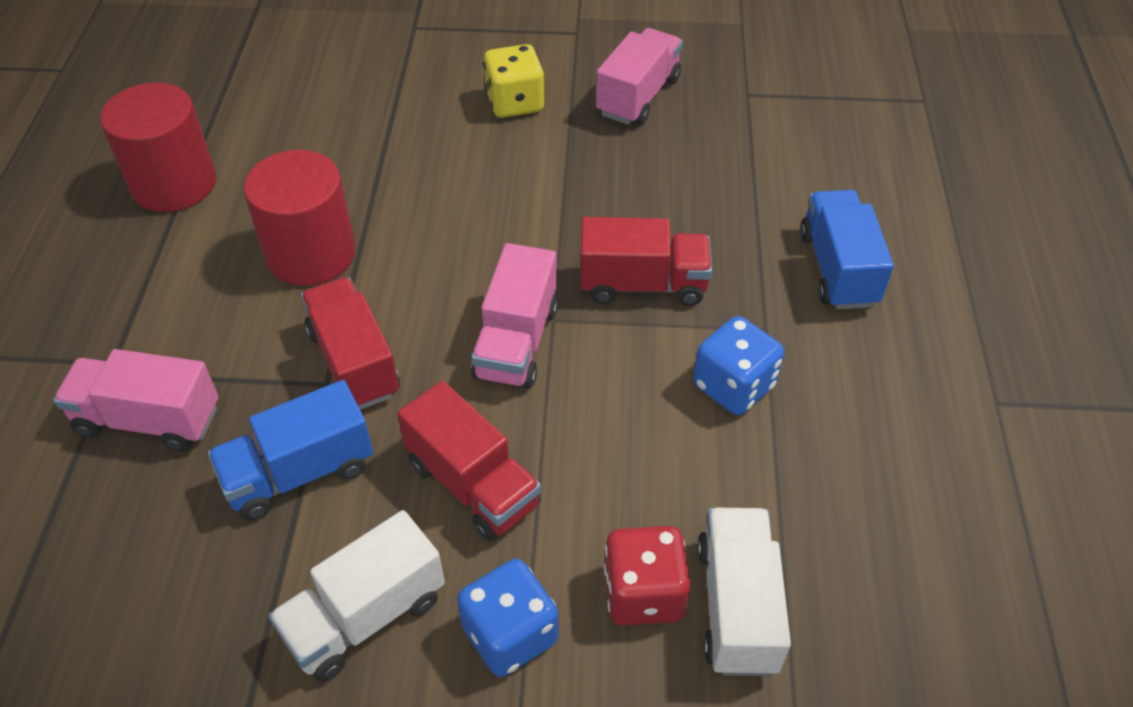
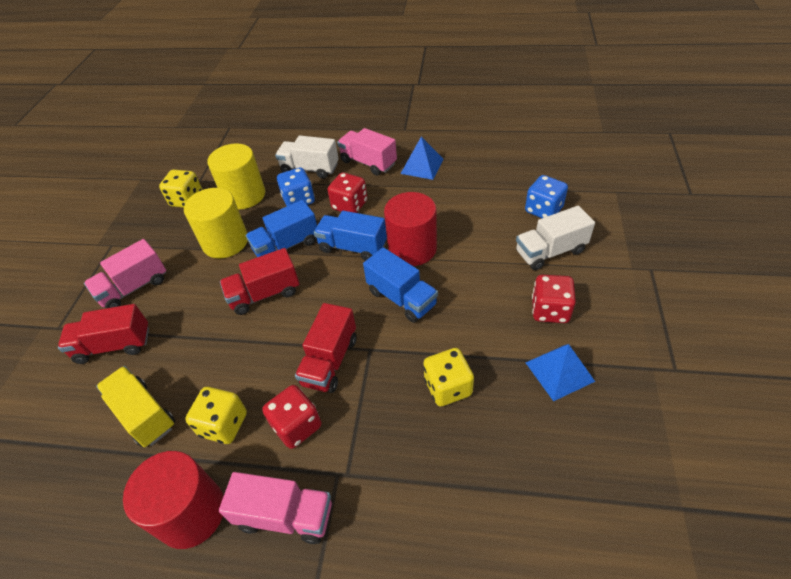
blue pyramid: 0 -> 2
blue truck: 2 -> 3
red dice: 1 -> 3
yellow cylinder: 0 -> 2
yellow dice: 1 -> 3
yellow truck: 0 -> 1

